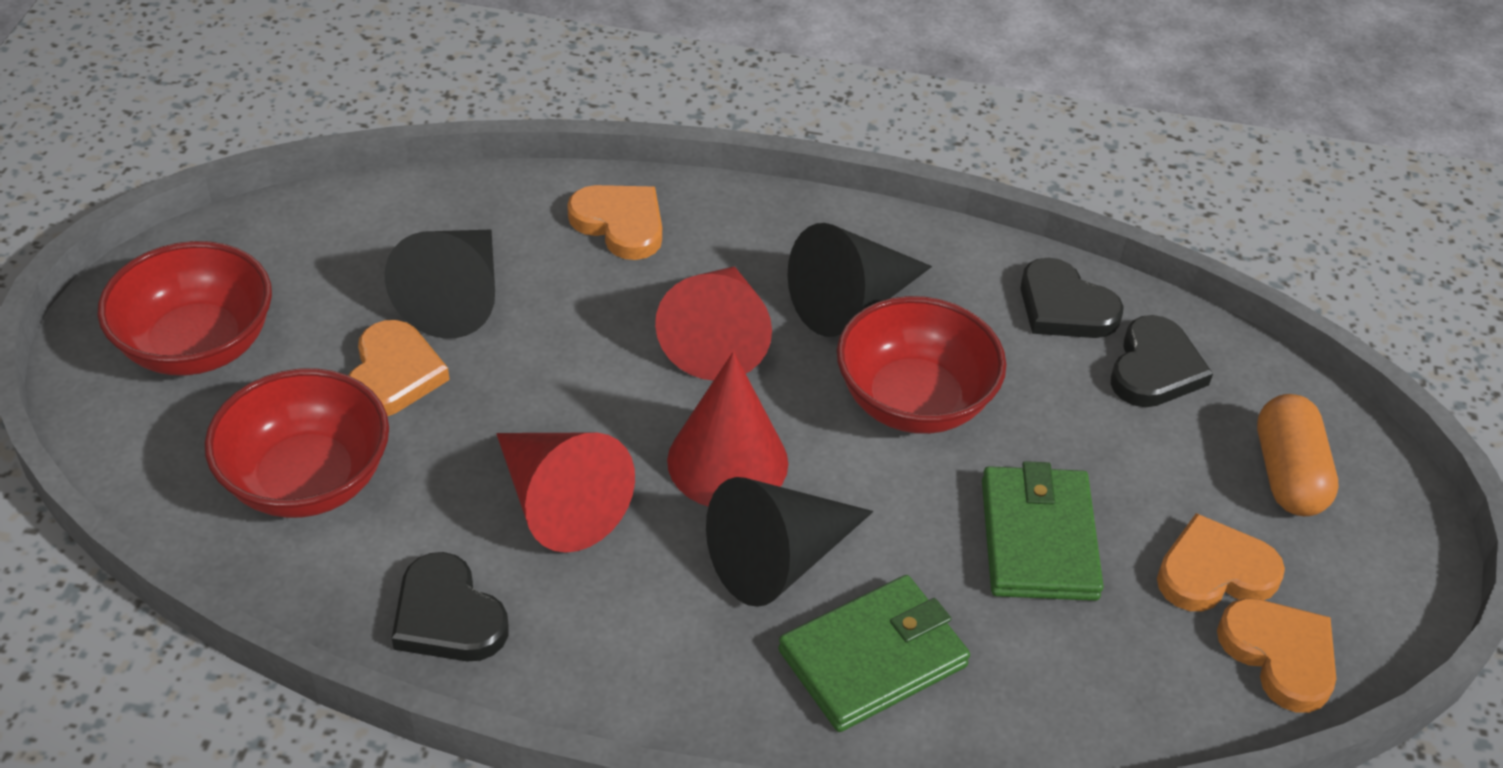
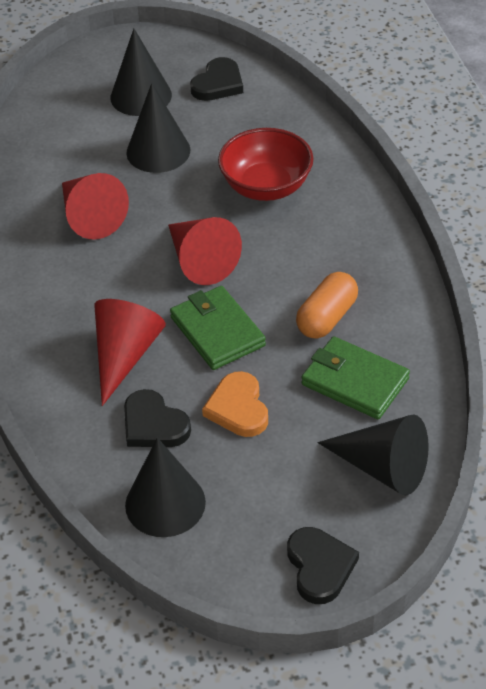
black cone: 3 -> 4
orange heart: 4 -> 1
red bowl: 3 -> 1

